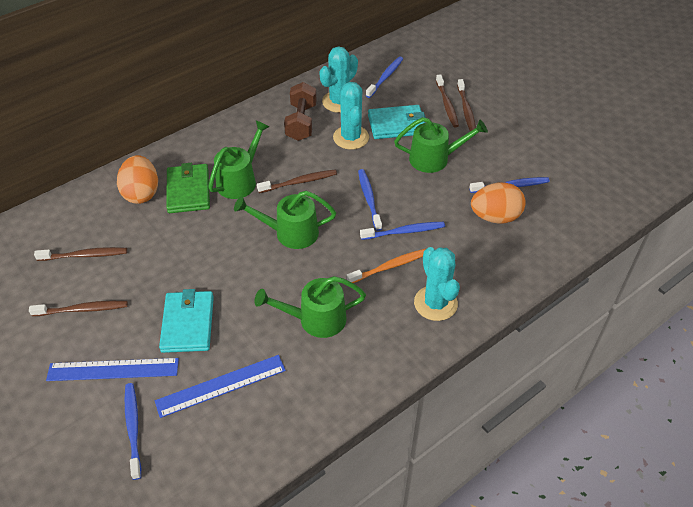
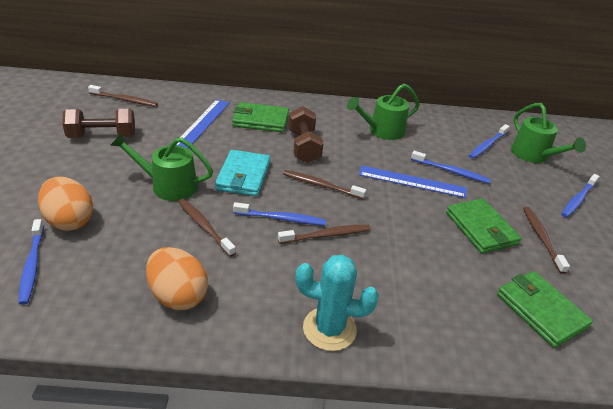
brown dumbbell: 1 -> 2
green wallet: 1 -> 3
green watering can: 4 -> 3
orange toothbrush: 1 -> 0
turquoise cactus: 3 -> 1
turquoise wallet: 2 -> 1

